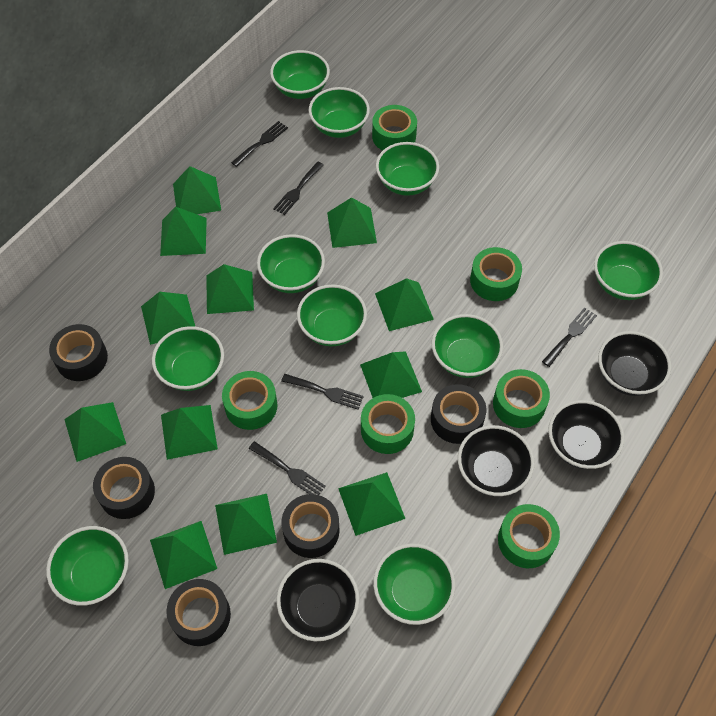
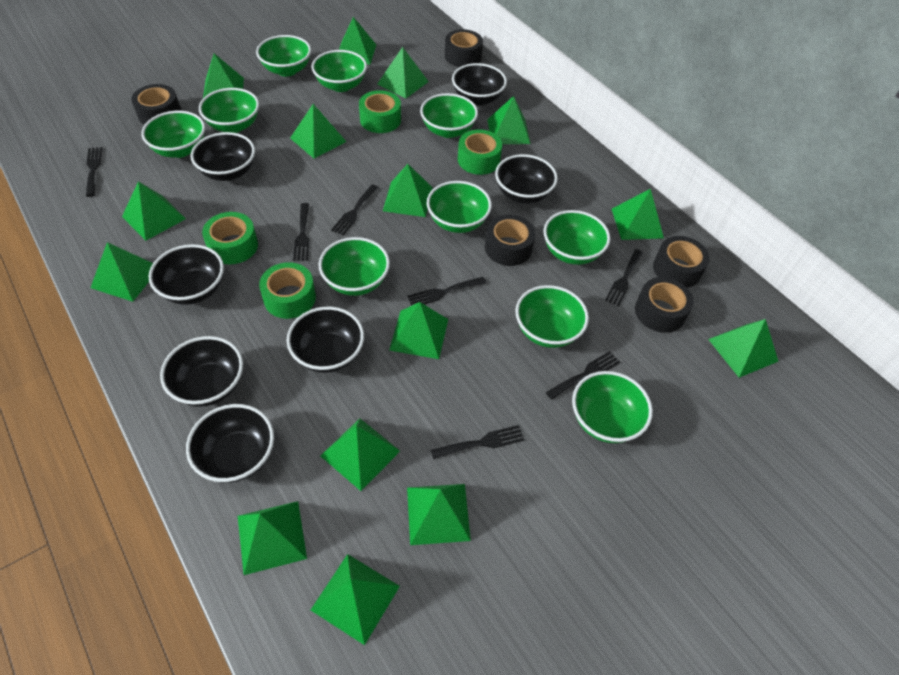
black bowl: 4 -> 7
black fork: 5 -> 7
green pyramid: 12 -> 15
green tape: 6 -> 4

